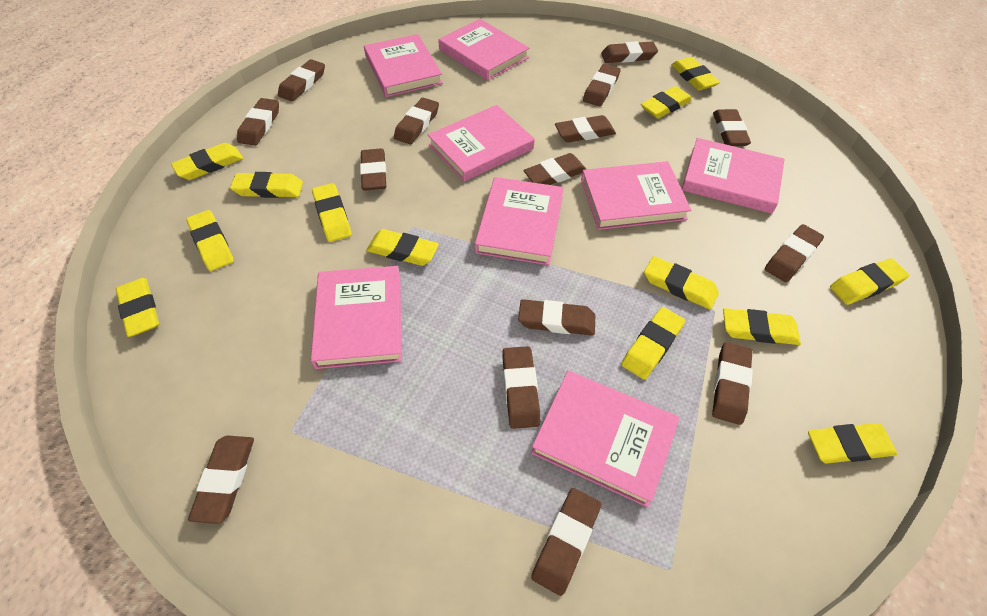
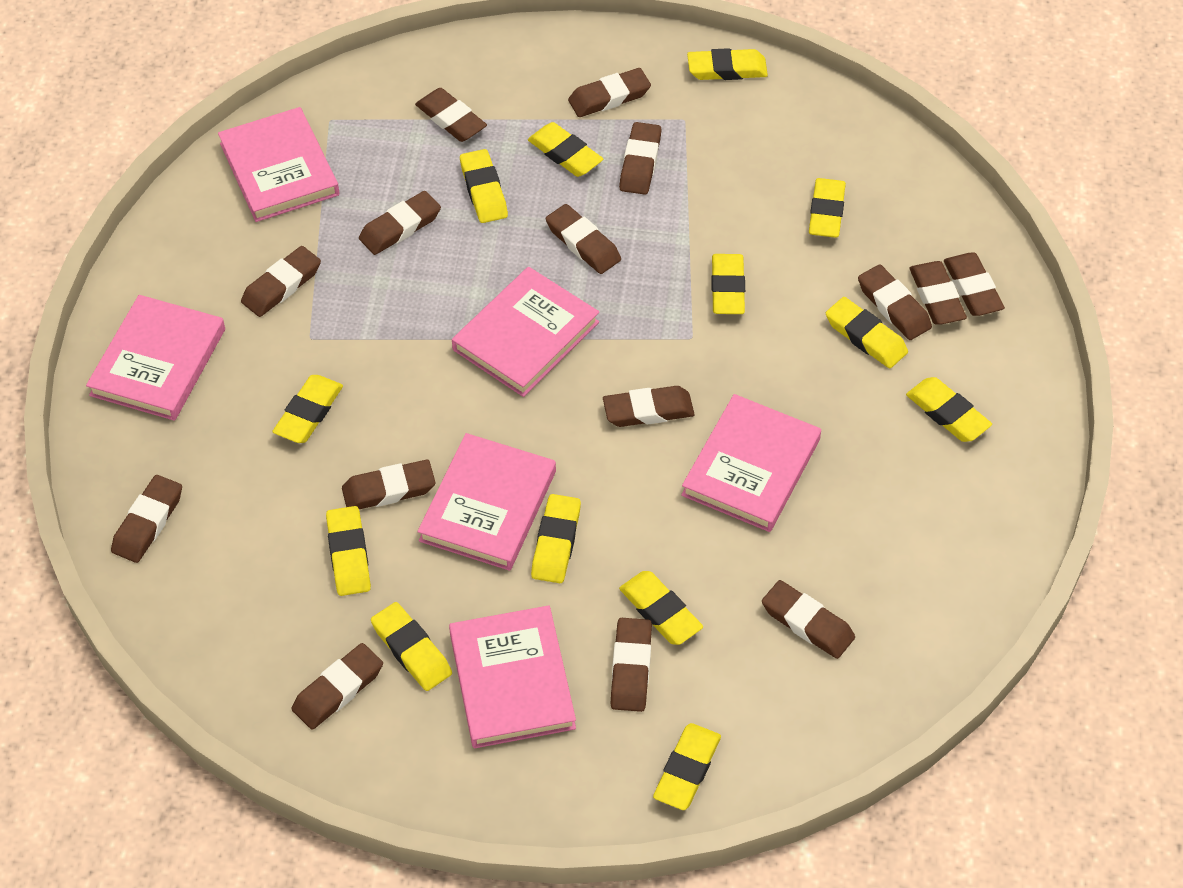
pink book: 8 -> 6

